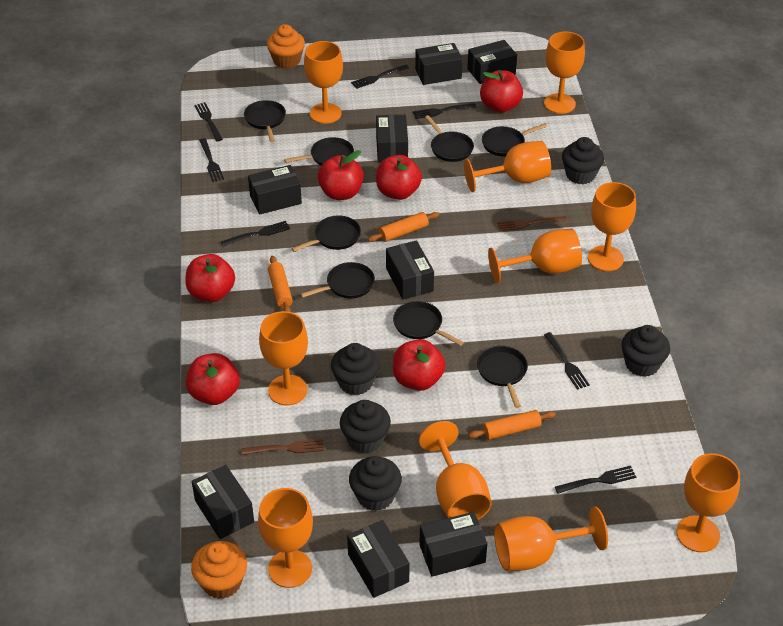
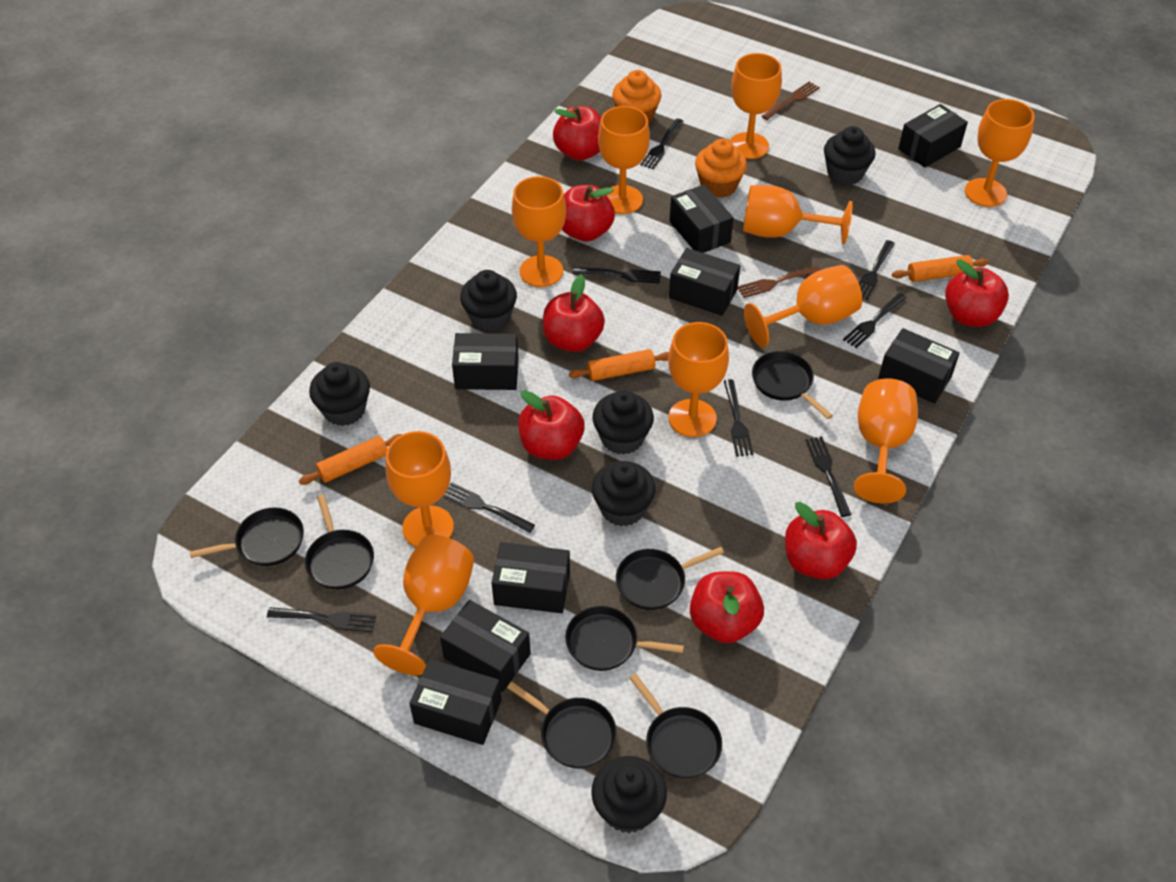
black cupcake: 5 -> 6
black fork: 7 -> 8
black pan: 8 -> 7
red apple: 6 -> 7

